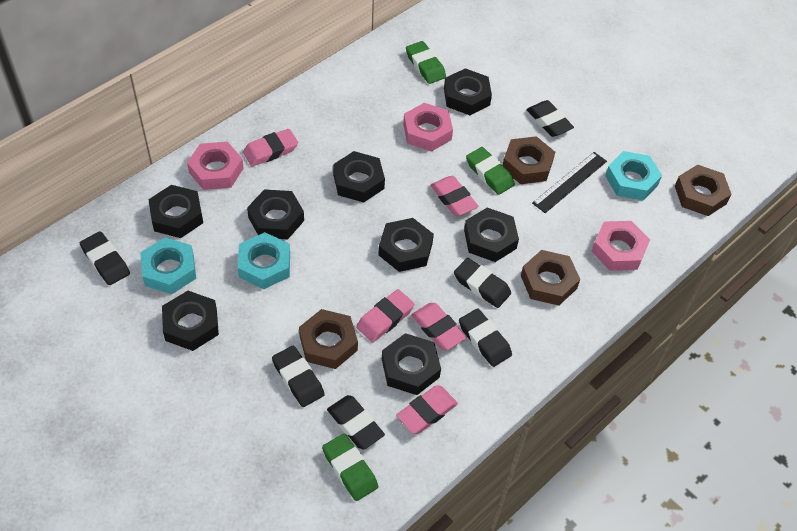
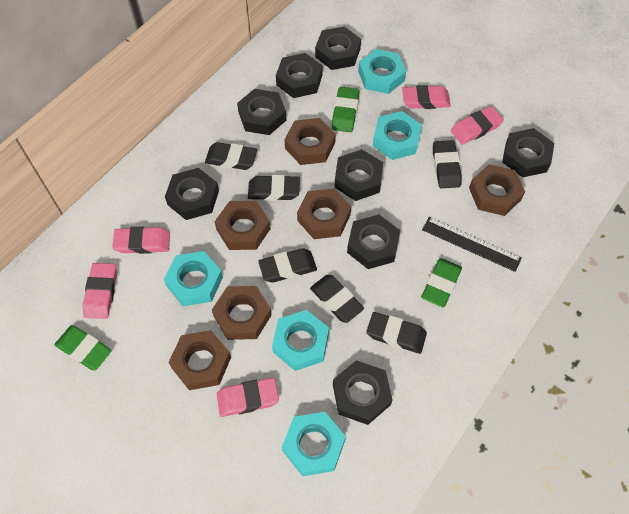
brown nut: 4 -> 6
pink nut: 3 -> 0
turquoise nut: 3 -> 5

